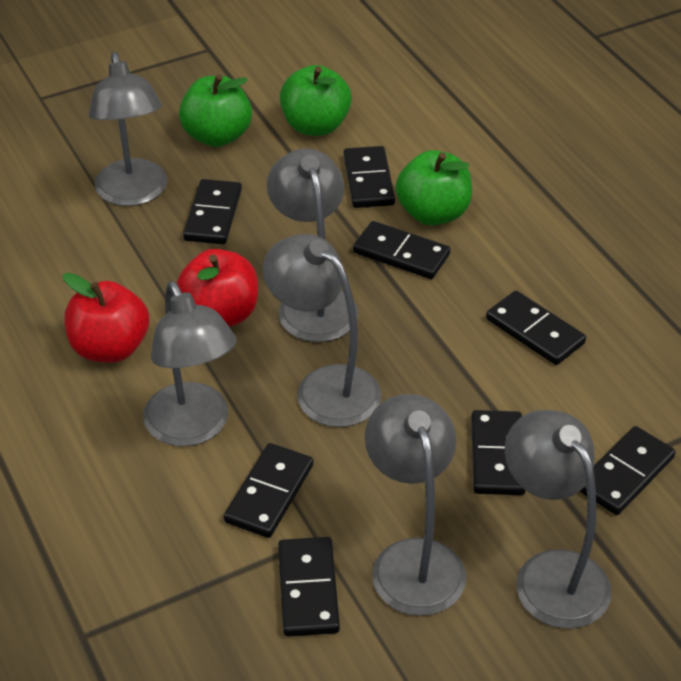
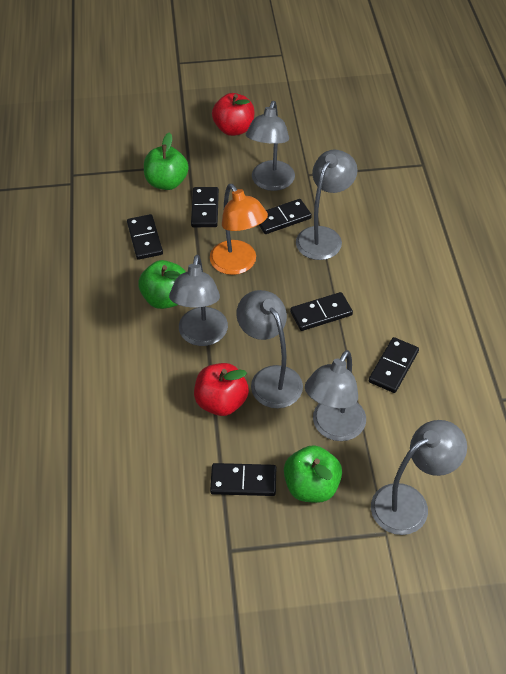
black domino: 8 -> 6
orange lamp: 0 -> 1

